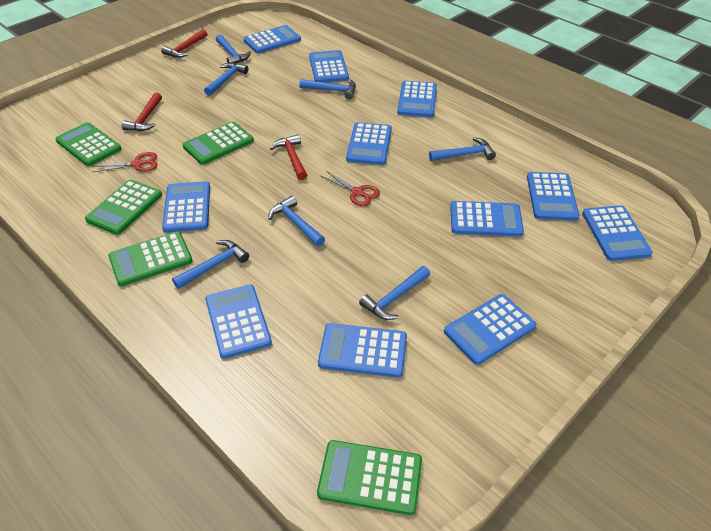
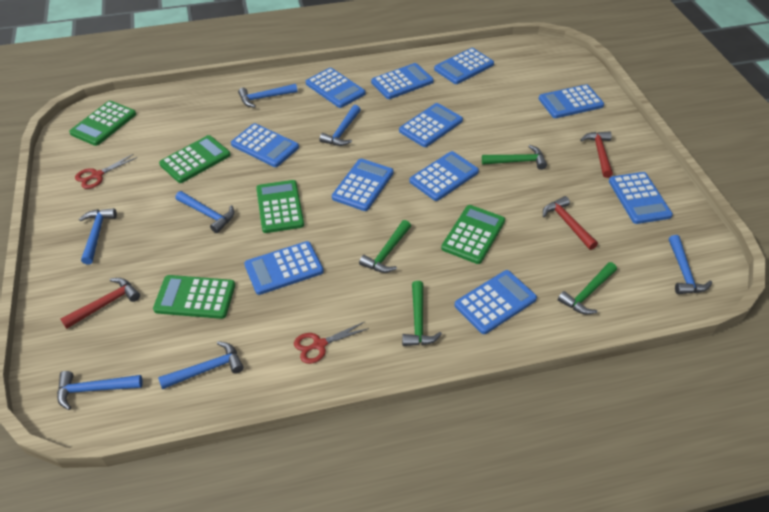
green hammer: 0 -> 4

